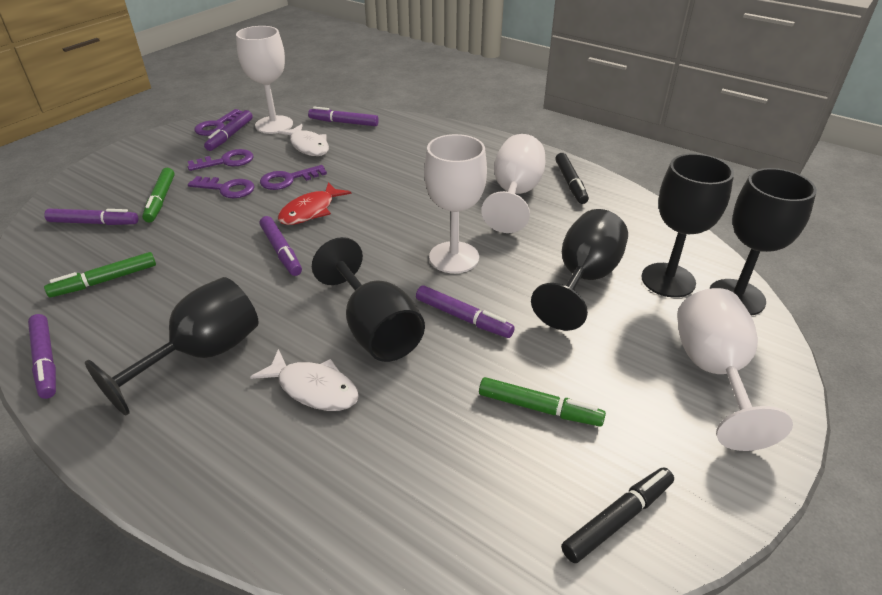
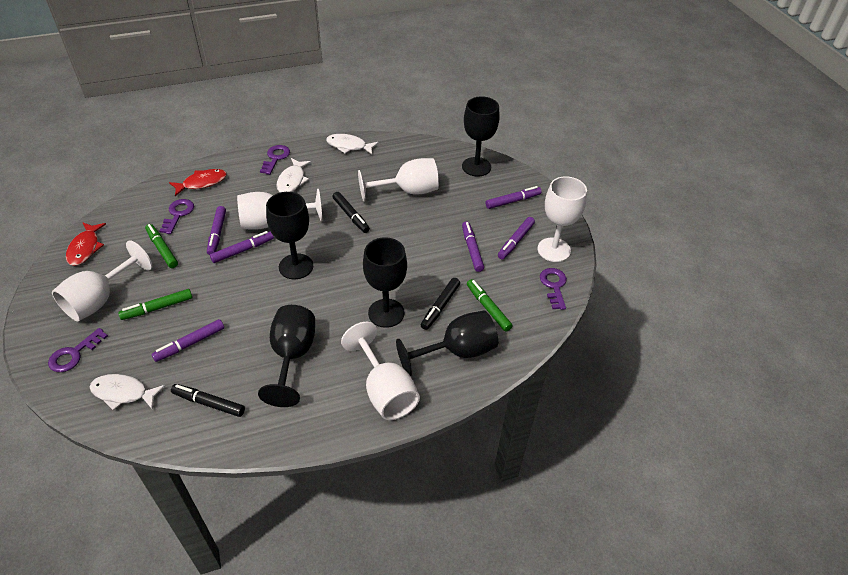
black marker: 2 -> 3
red fish: 1 -> 2
white fish: 2 -> 3
white goblet: 4 -> 5

